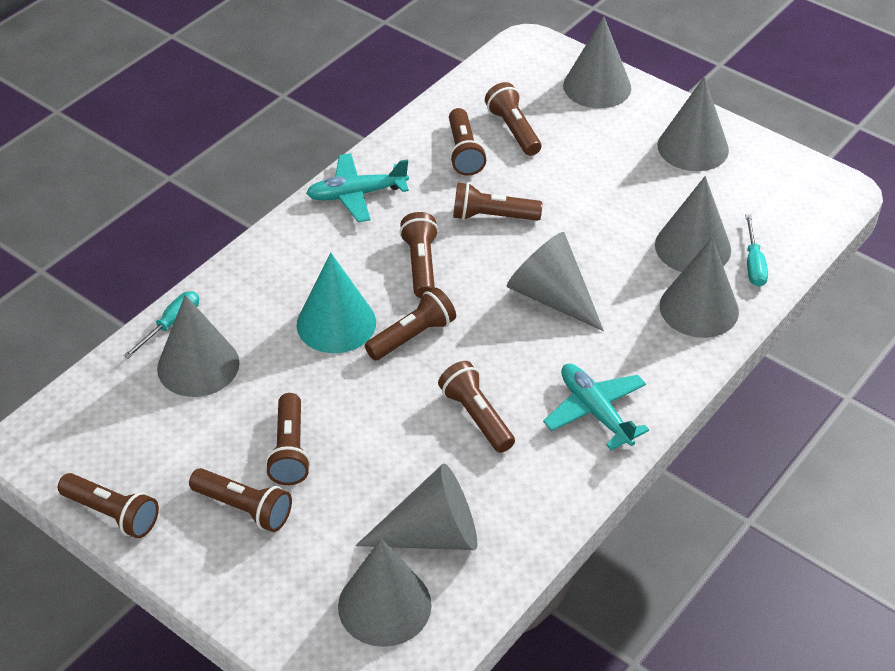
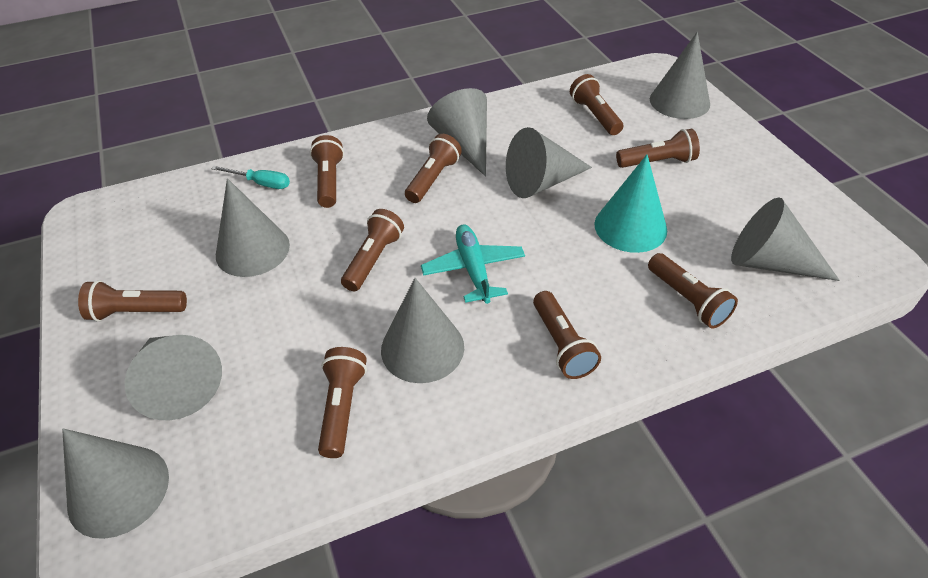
turquoise plane: 2 -> 1
turquoise screwdriver: 2 -> 1

